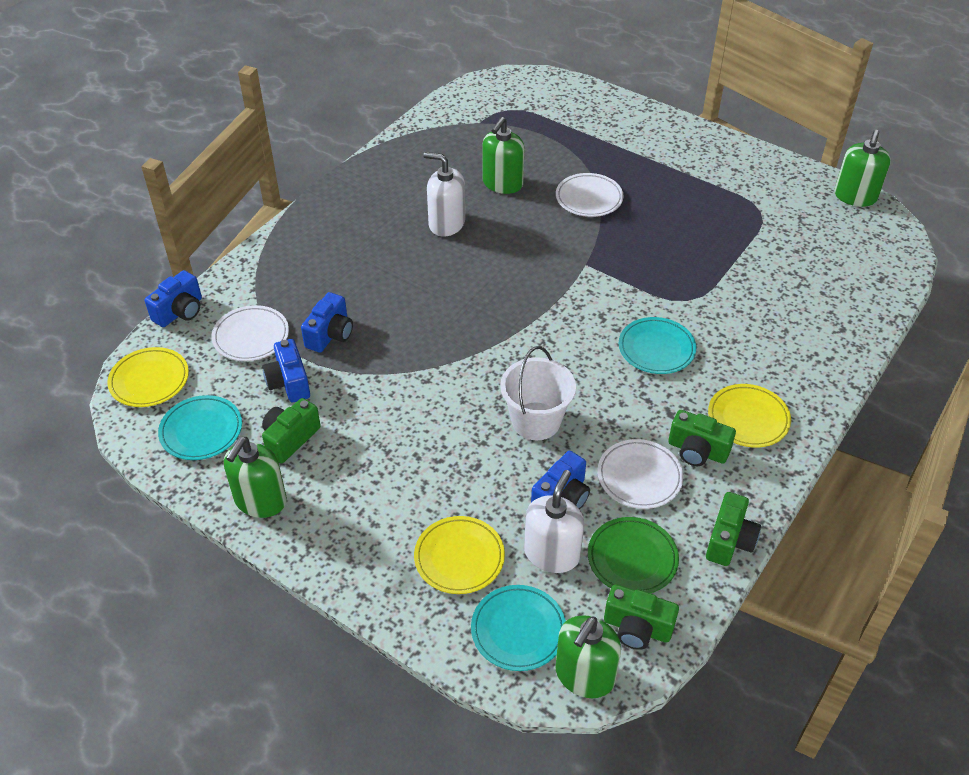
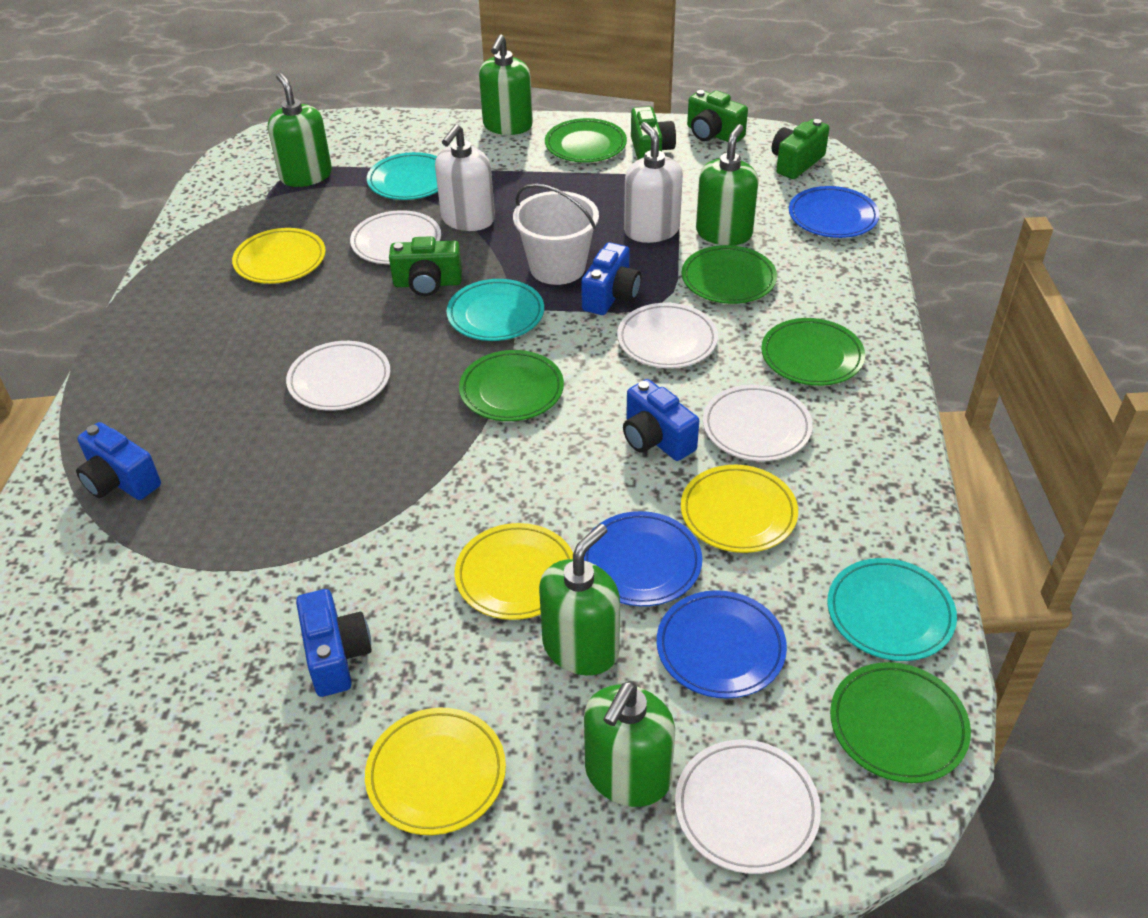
blue plate: 0 -> 3
green plate: 1 -> 5
green soap dispenser: 4 -> 5
white plate: 3 -> 5
yellow plate: 3 -> 4

